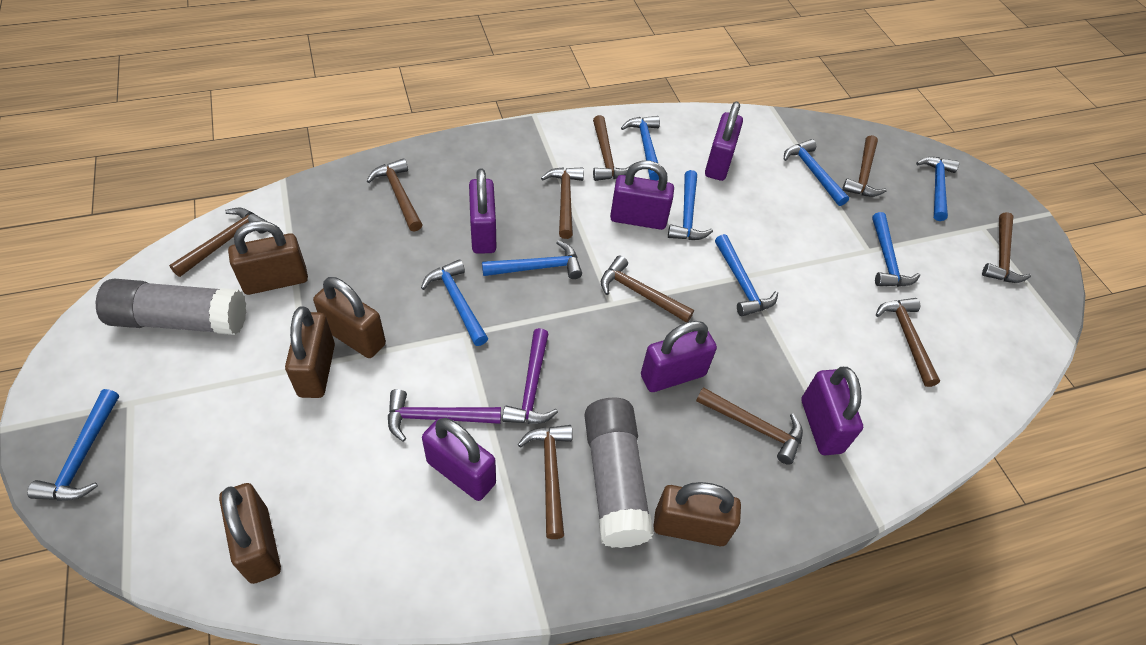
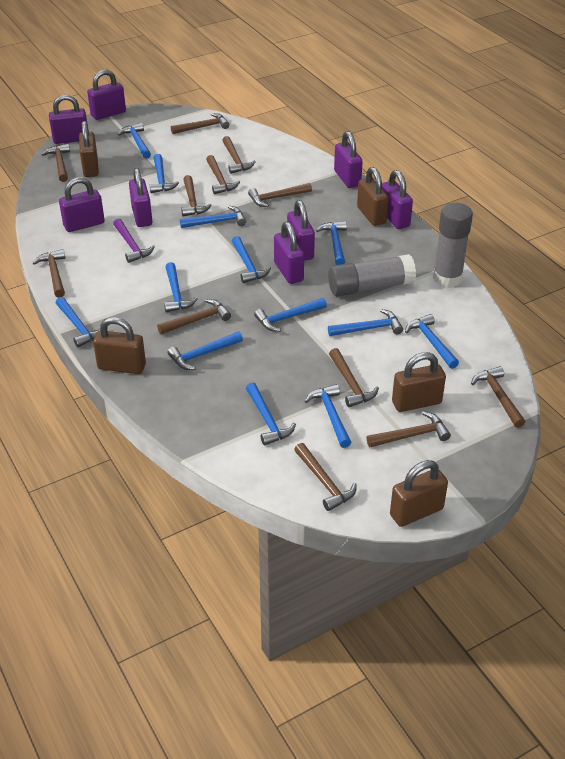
blue hammer: 9 -> 13
brown hammer: 10 -> 12
purple hammer: 2 -> 1
purple padlock: 6 -> 8

